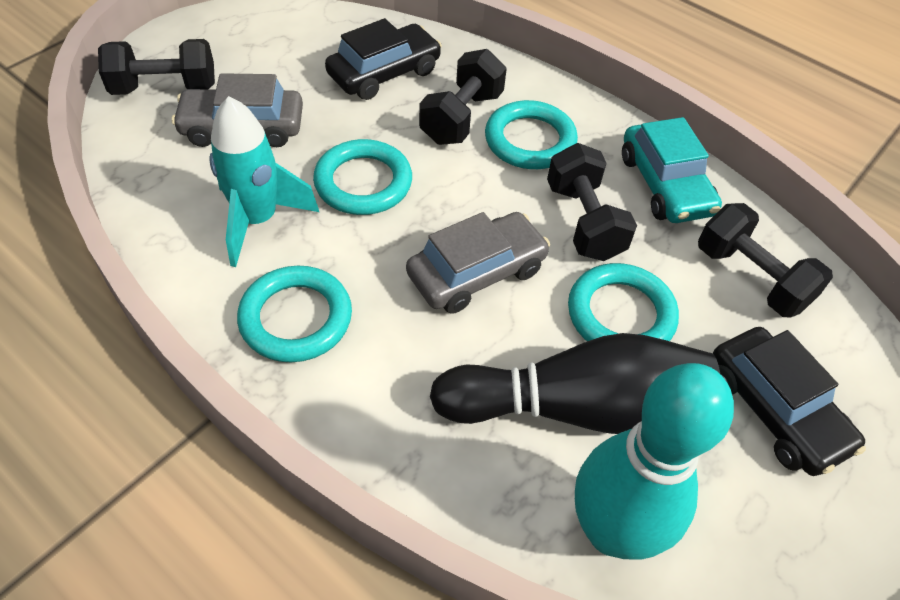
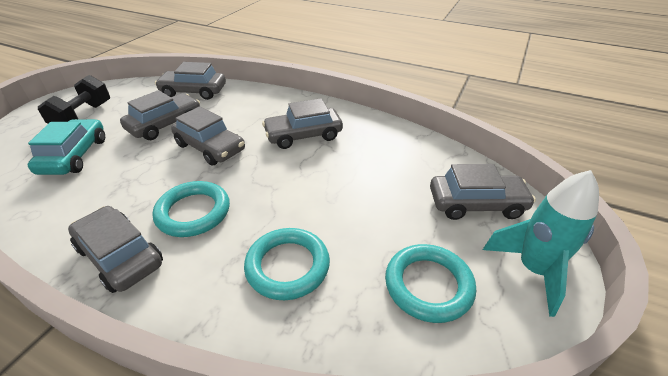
black bowling pin: 1 -> 0
black car: 2 -> 0
black dumbbell: 4 -> 1
grey car: 2 -> 6
turquoise bowling pin: 1 -> 0
turquoise ring: 4 -> 3

